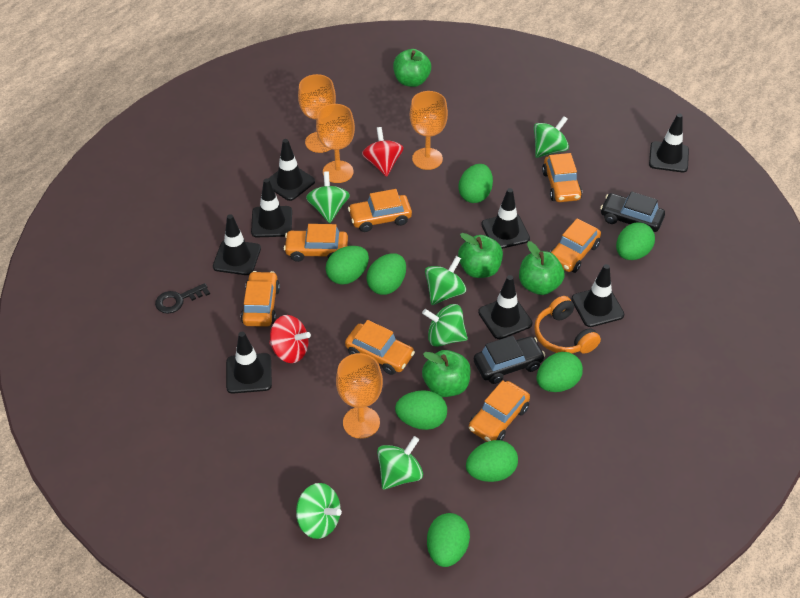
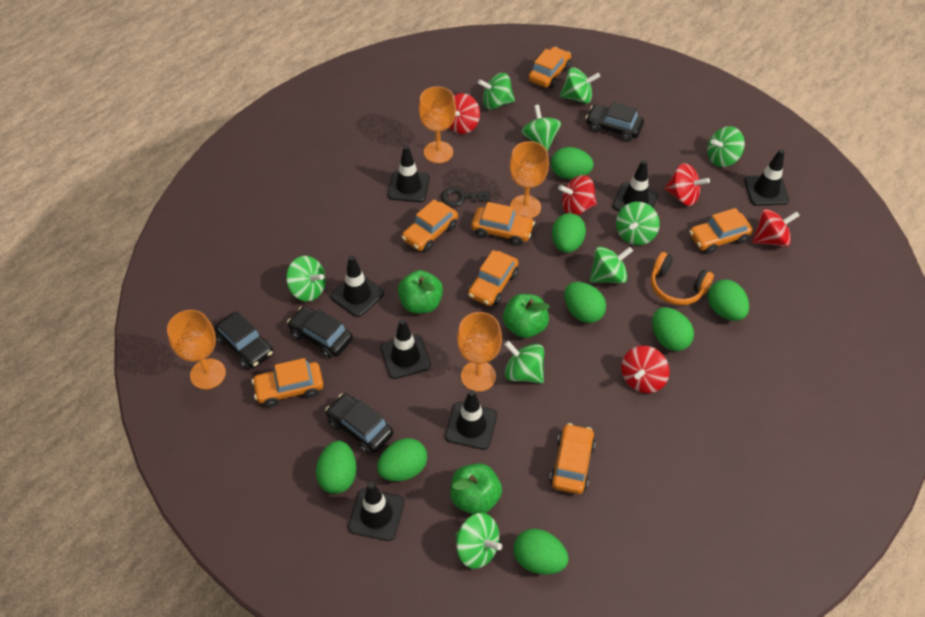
black car: 2 -> 4
black traffic cone: 8 -> 7
green apple: 4 -> 3
green spinning top: 6 -> 9
red spinning top: 2 -> 5

